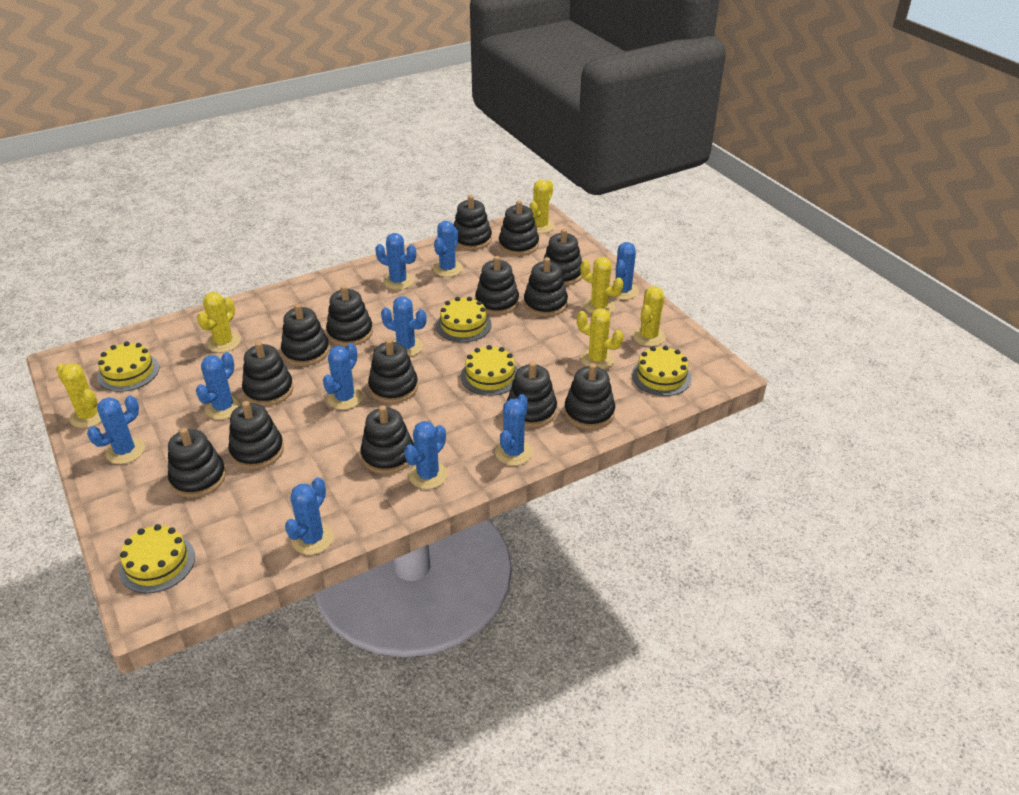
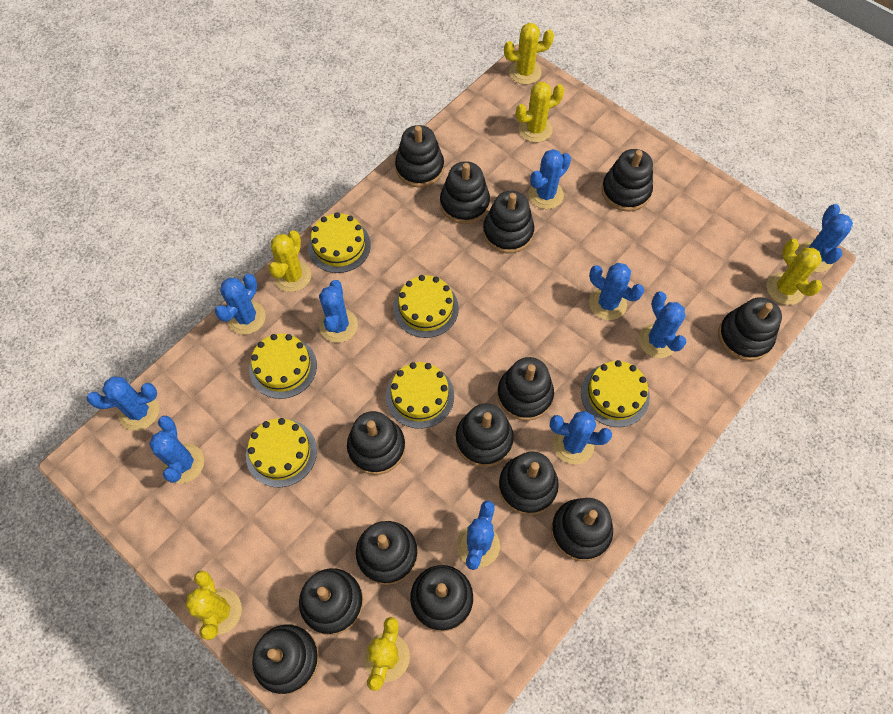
yellow cake: 5 -> 6

